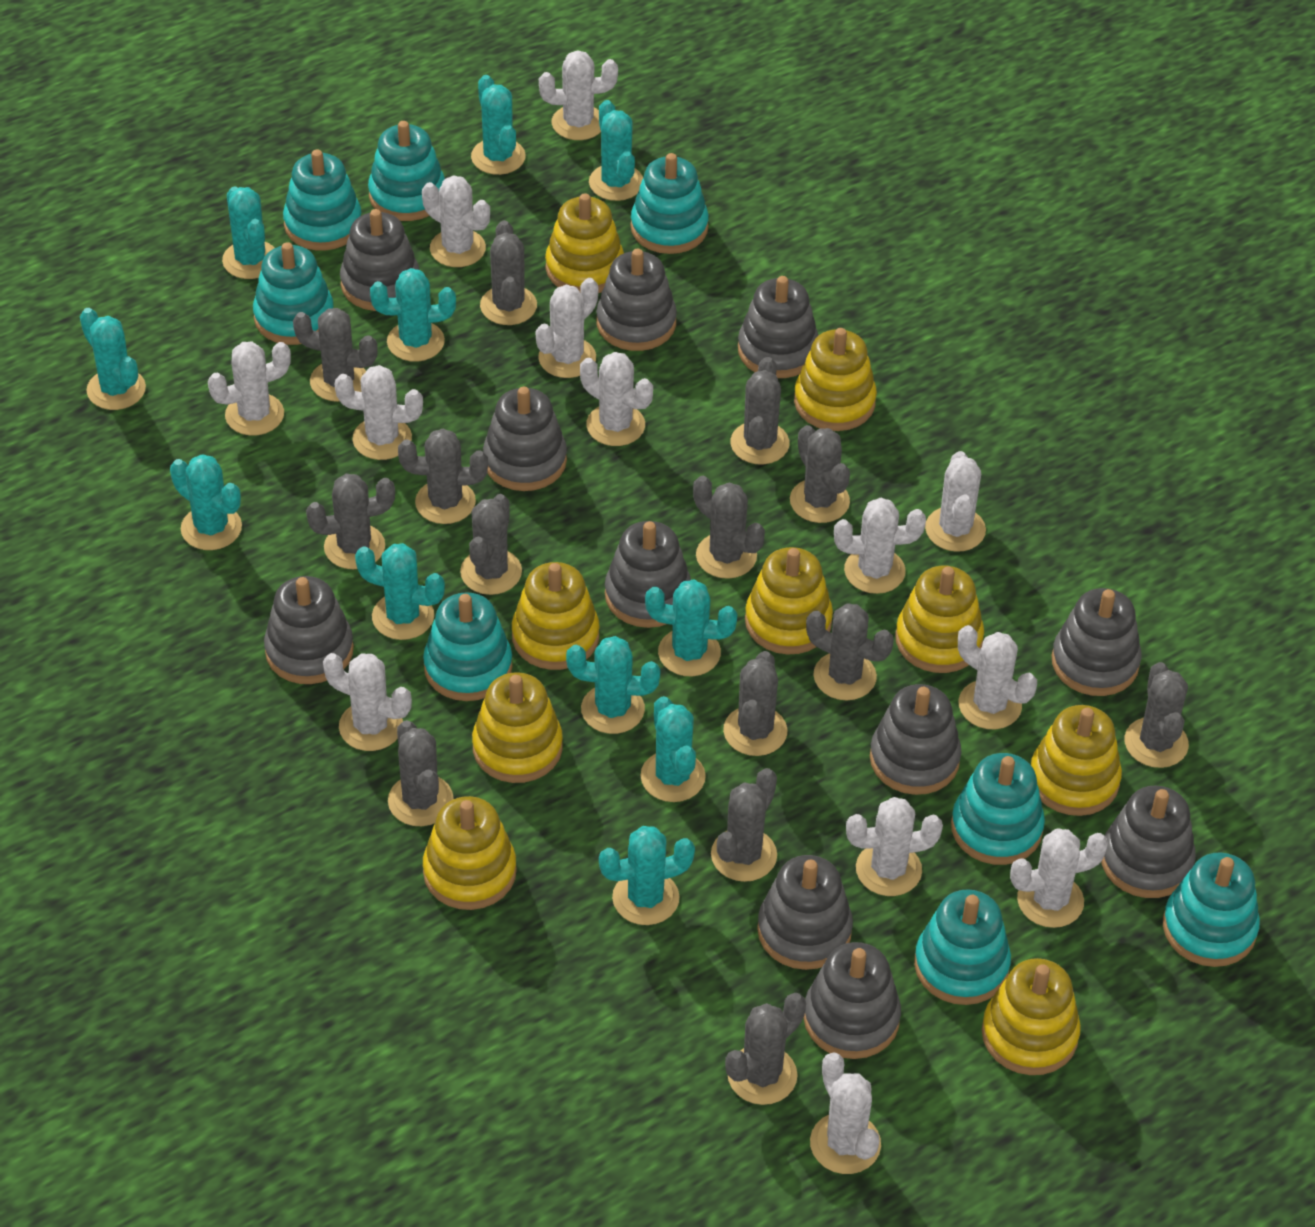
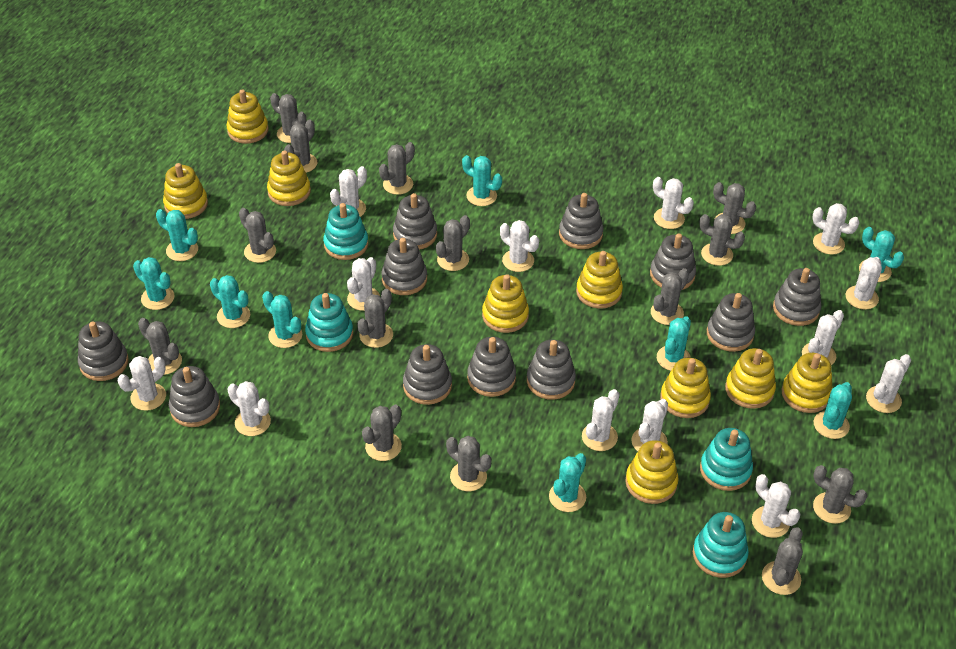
turquoise cactus: 11 -> 9
turquoise stacking toy: 8 -> 4

